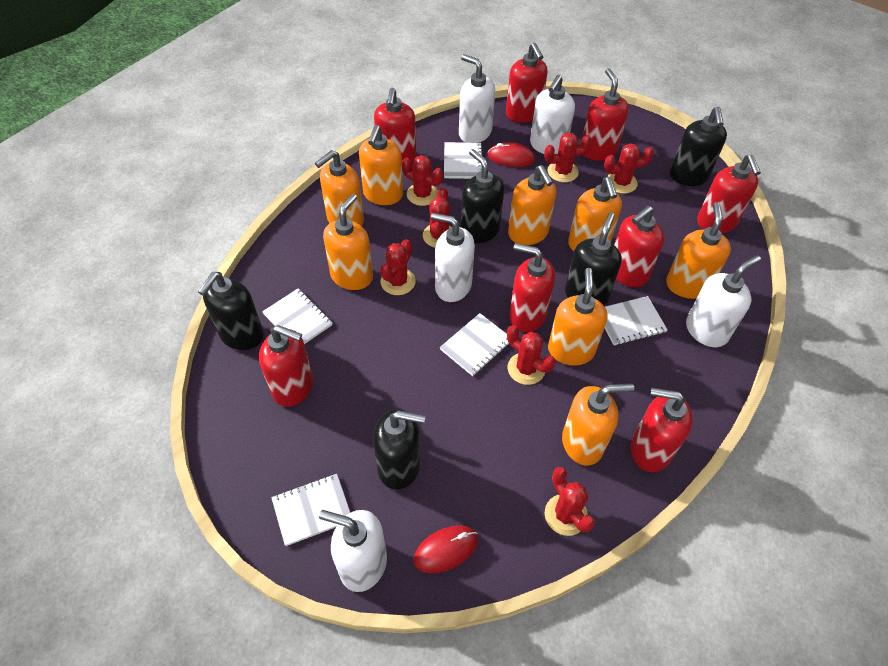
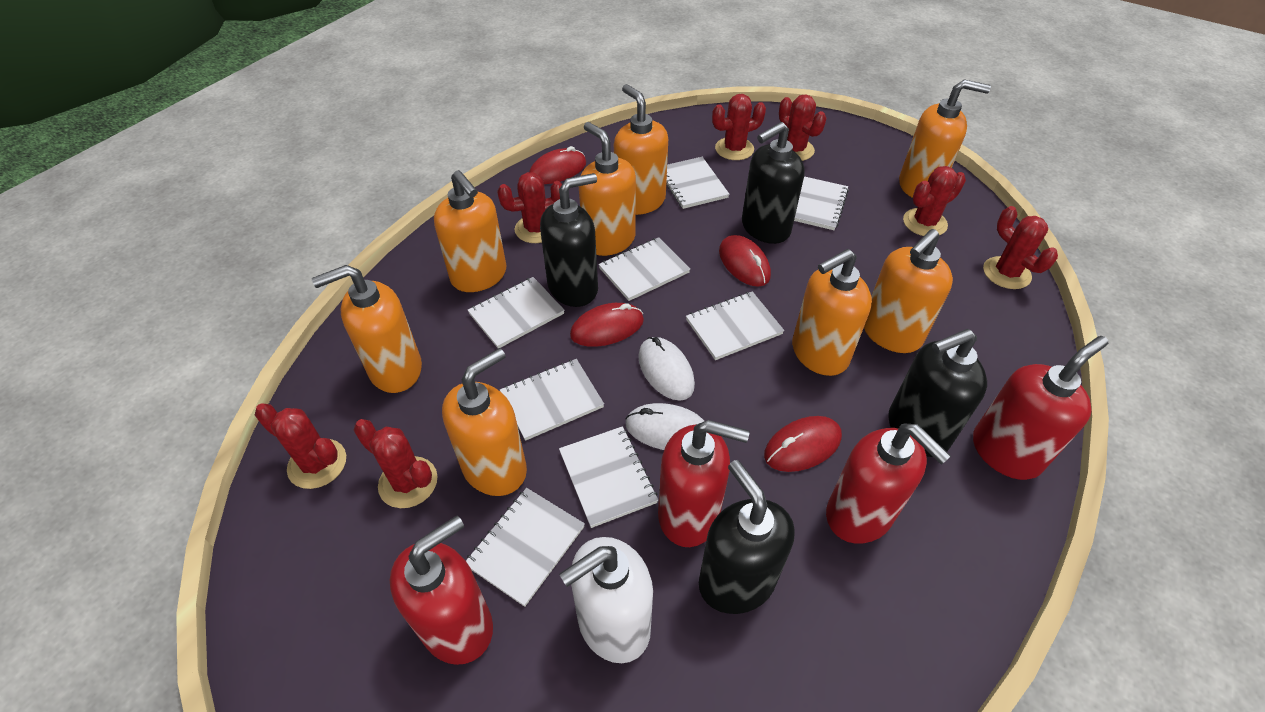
black soap dispenser: 5 -> 4
red mouse: 2 -> 4
red soap dispenser: 8 -> 4
white mouse: 0 -> 2
white notebook: 5 -> 8
white soap dispenser: 5 -> 1

